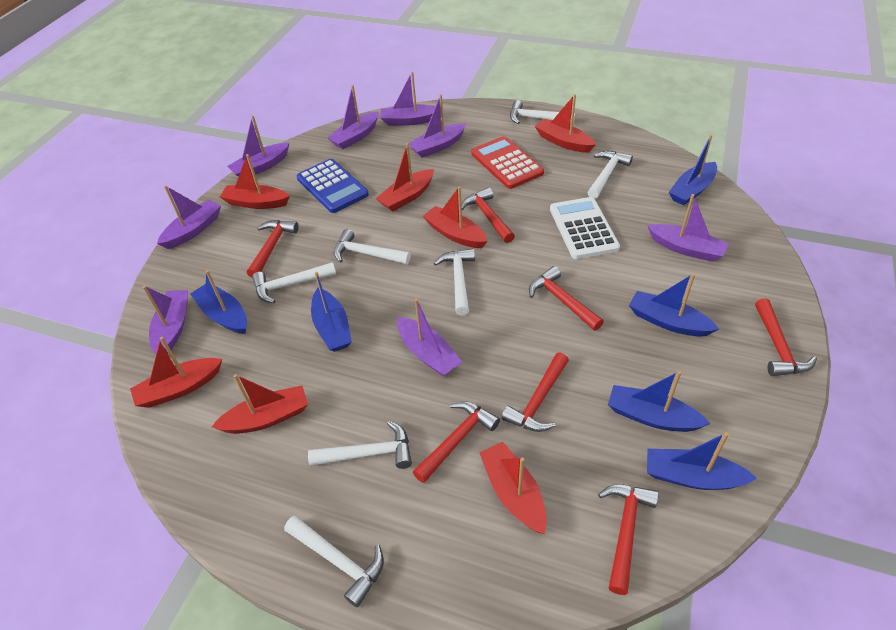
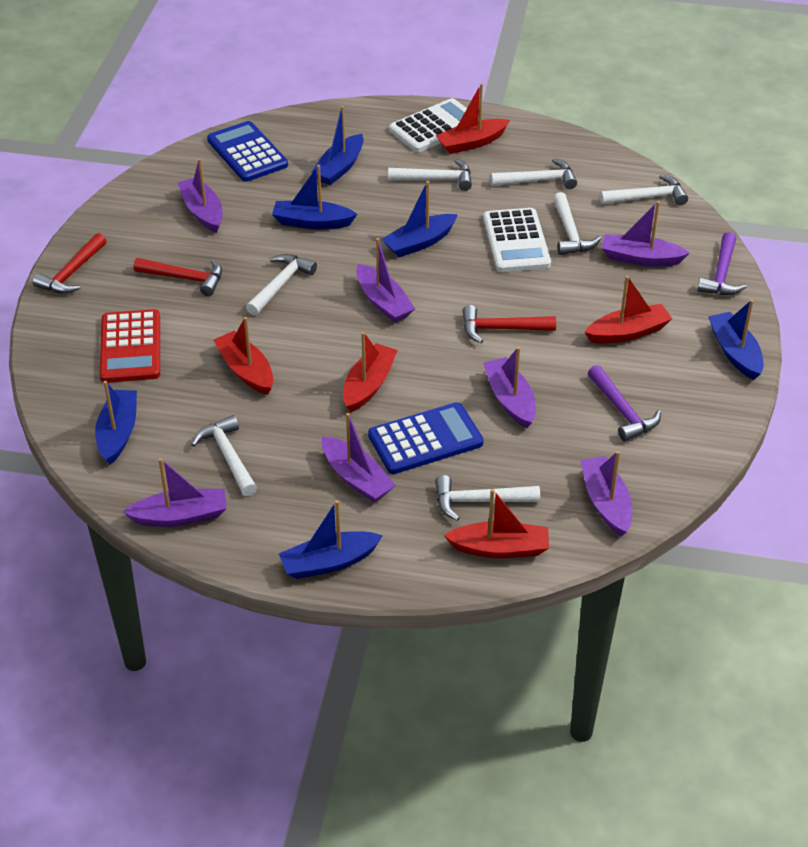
blue calculator: 1 -> 2
purple boat: 8 -> 7
purple hammer: 0 -> 2
red boat: 7 -> 5
red hammer: 7 -> 3
white calculator: 1 -> 2

